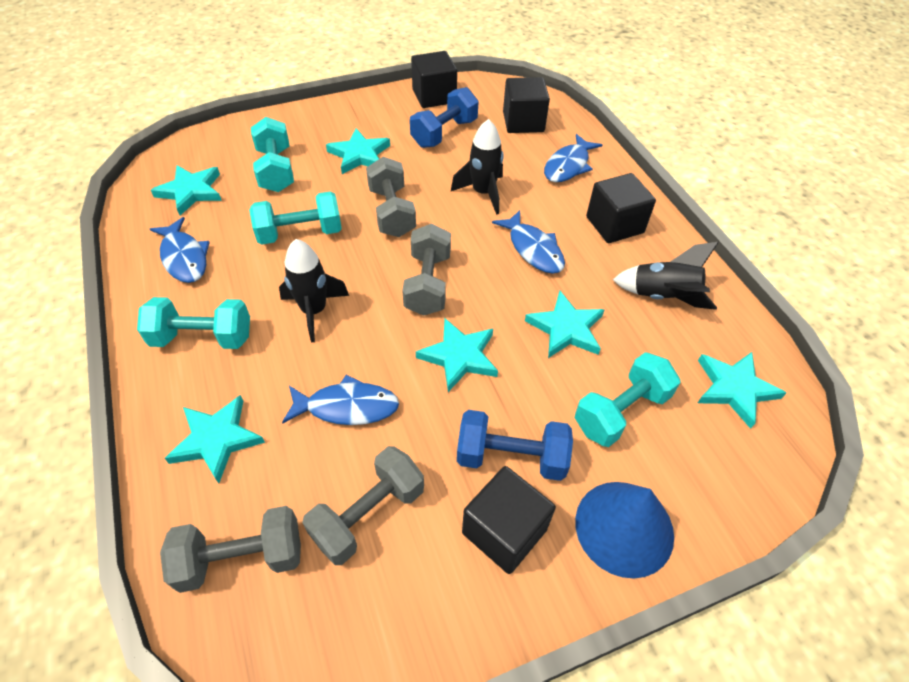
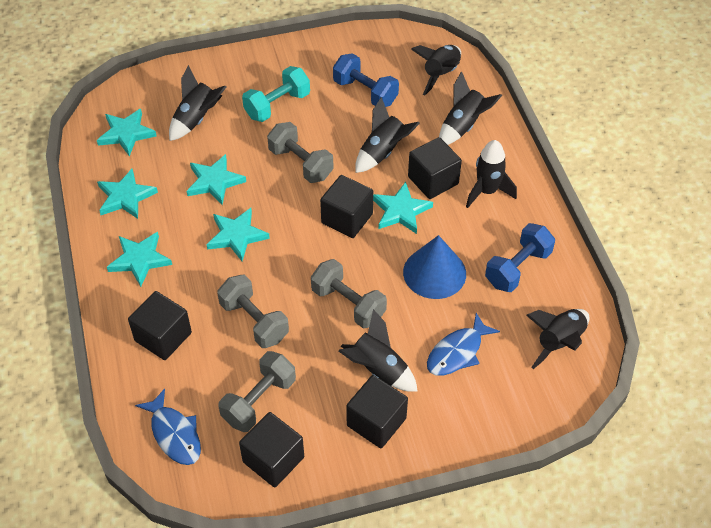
black cube: 4 -> 5
black rocket: 3 -> 7
blue fish: 4 -> 2
turquoise dumbbell: 4 -> 1

